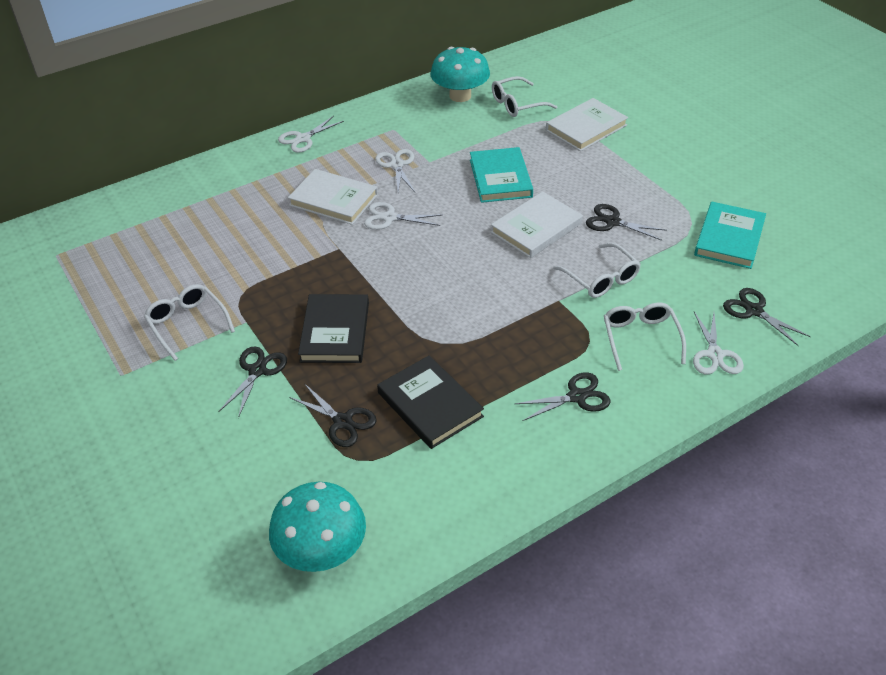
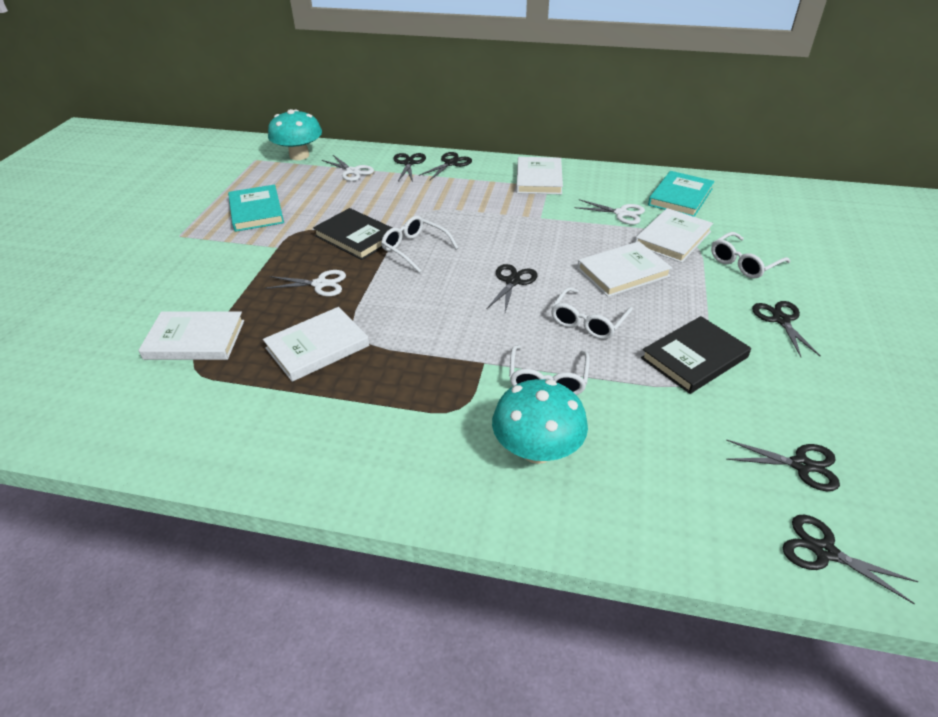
black scissors: 5 -> 6
white book: 3 -> 5
white scissors: 4 -> 3

